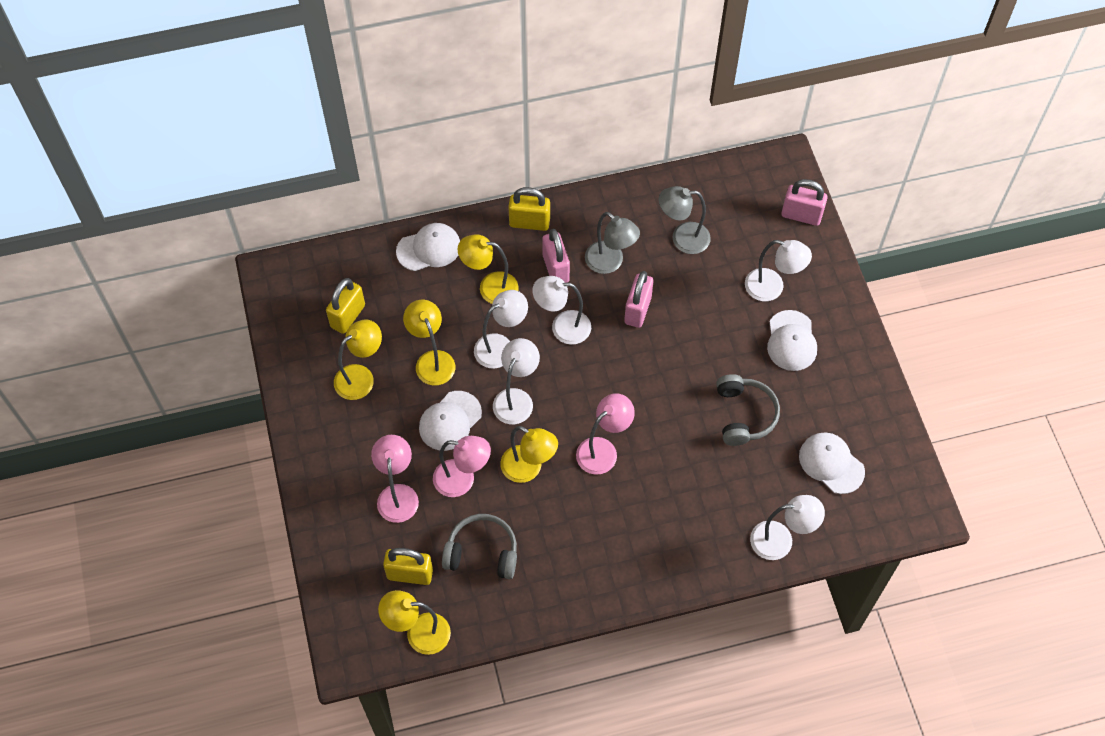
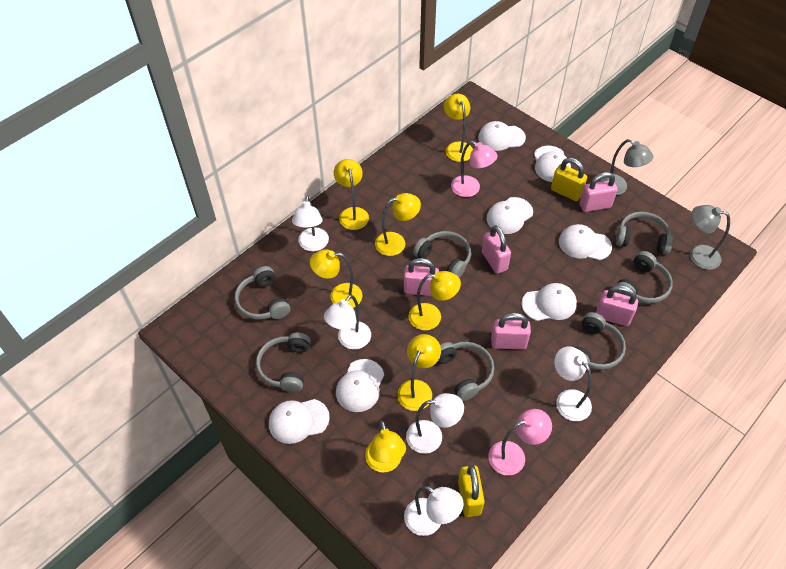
grey headphones: 2 -> 7
pink lamp: 3 -> 2
pink padlock: 3 -> 5
white cap: 4 -> 7
yellow lamp: 5 -> 7
yellow padlock: 3 -> 2

